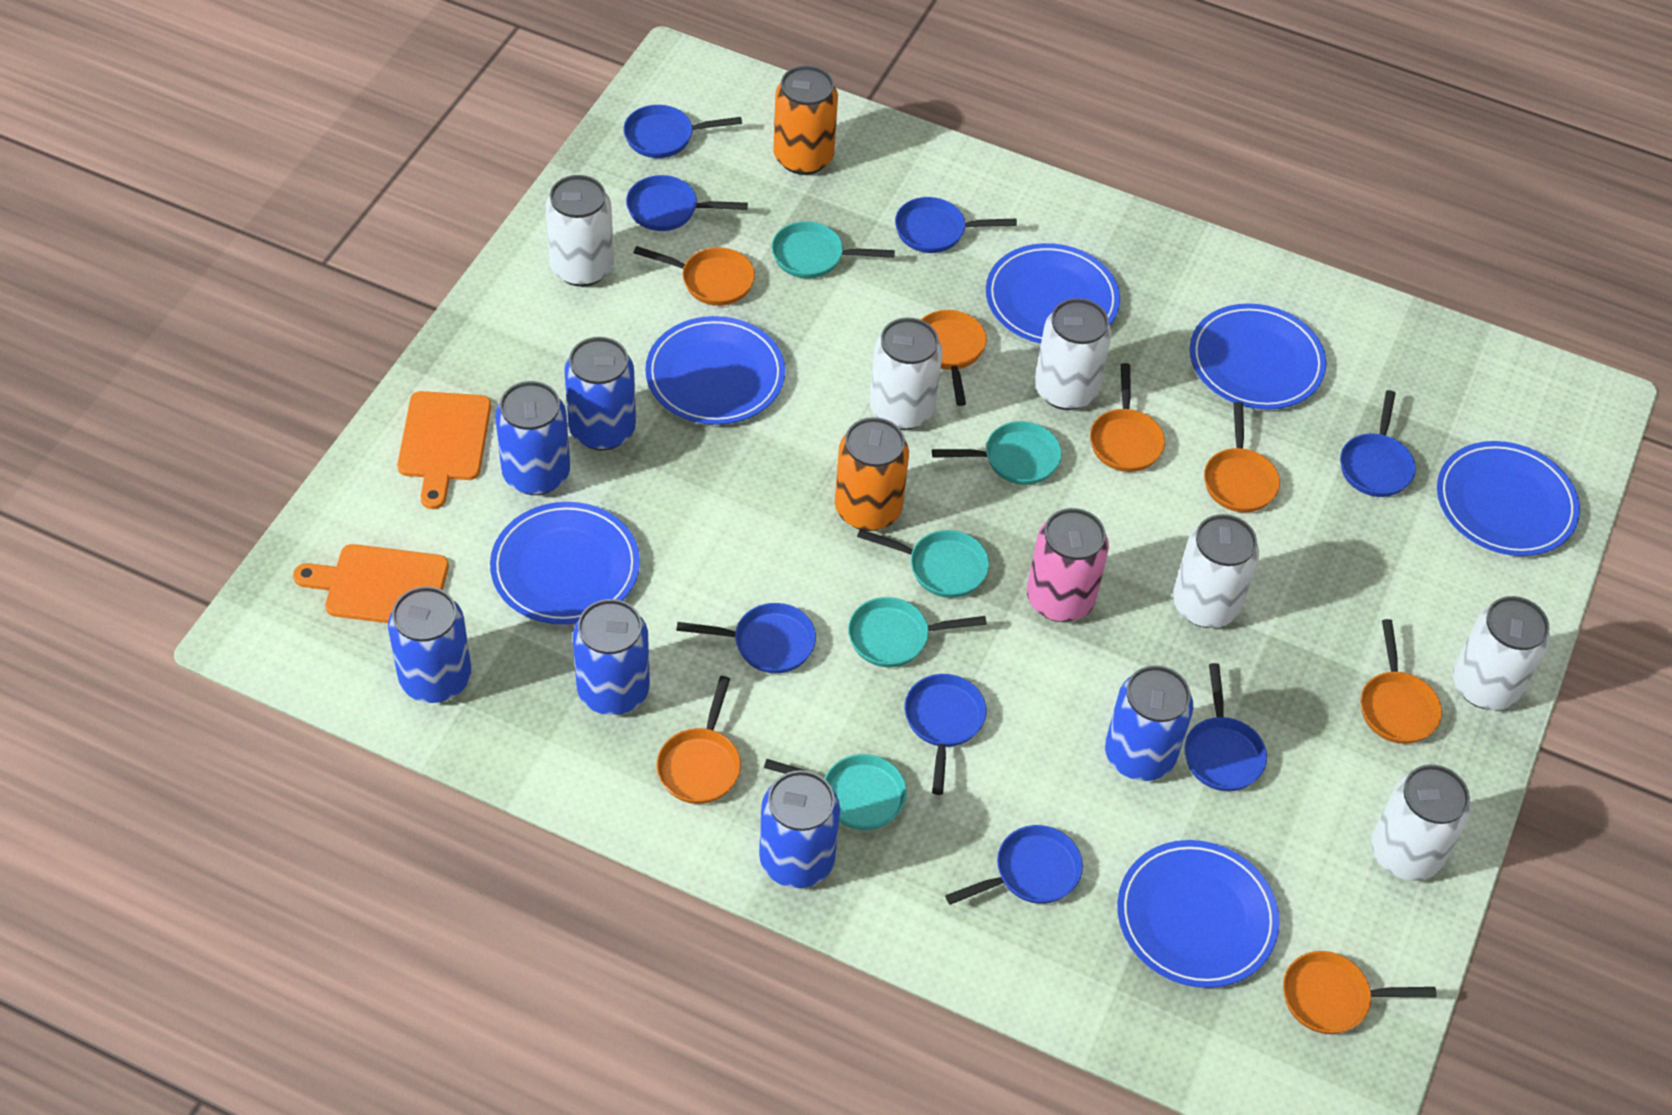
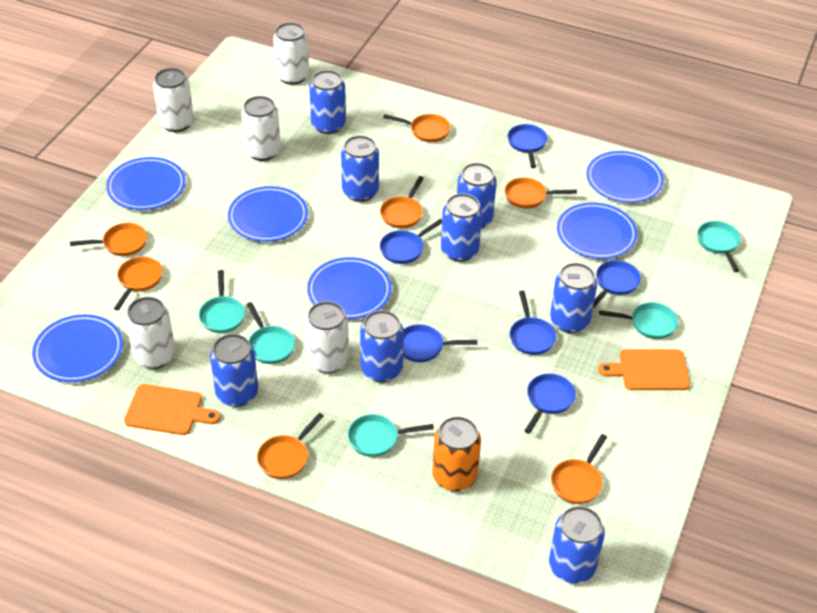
blue can: 6 -> 8
blue pan: 8 -> 6
orange can: 2 -> 1
pink can: 1 -> 0
white can: 6 -> 5

